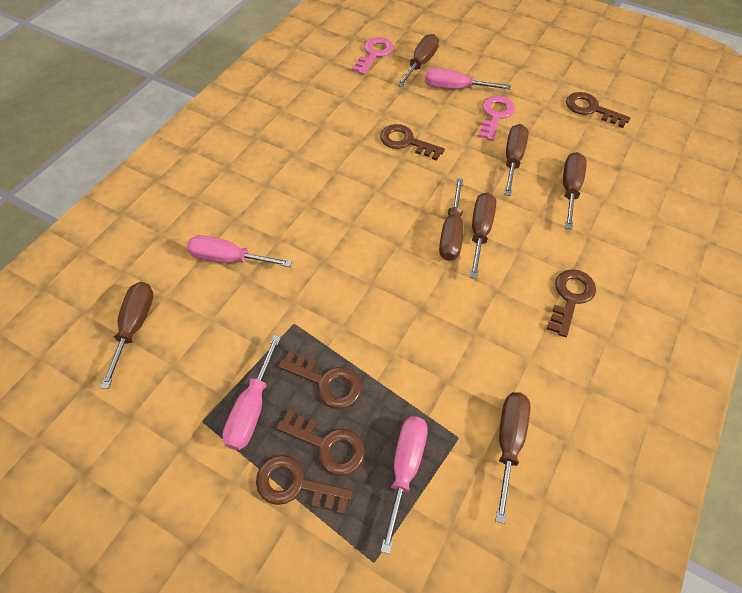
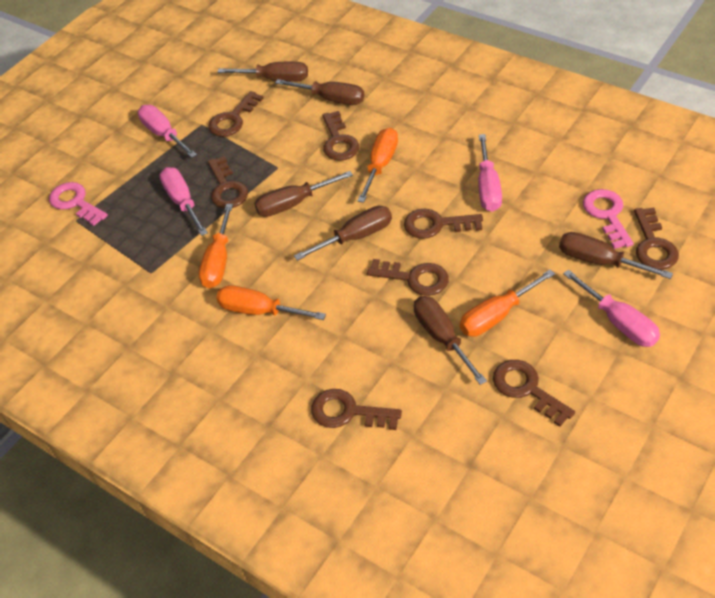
brown key: 6 -> 8
brown screwdriver: 7 -> 6
orange screwdriver: 0 -> 4

